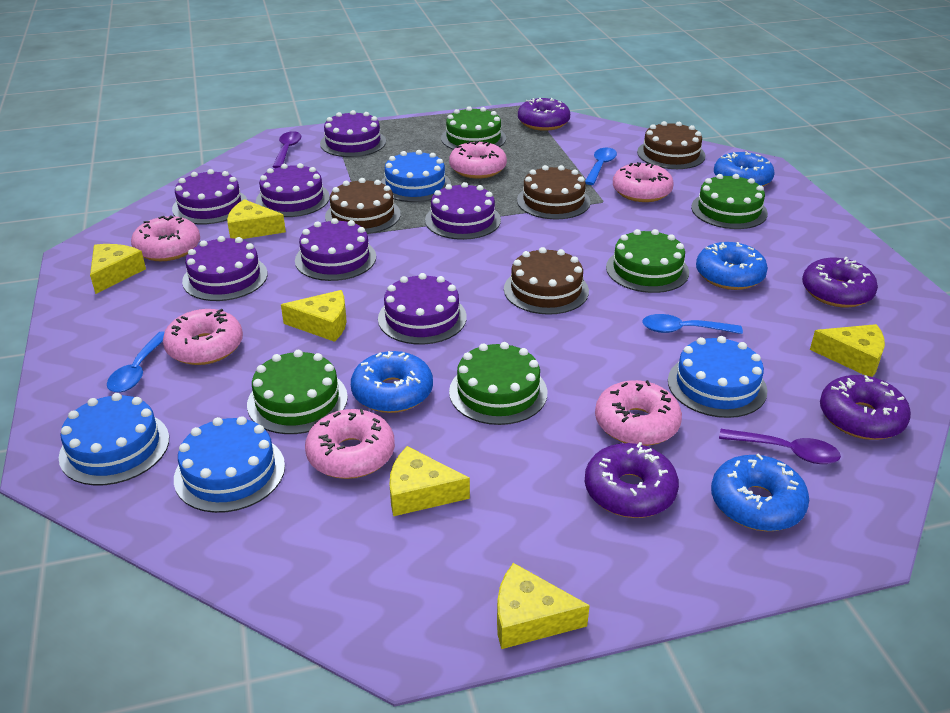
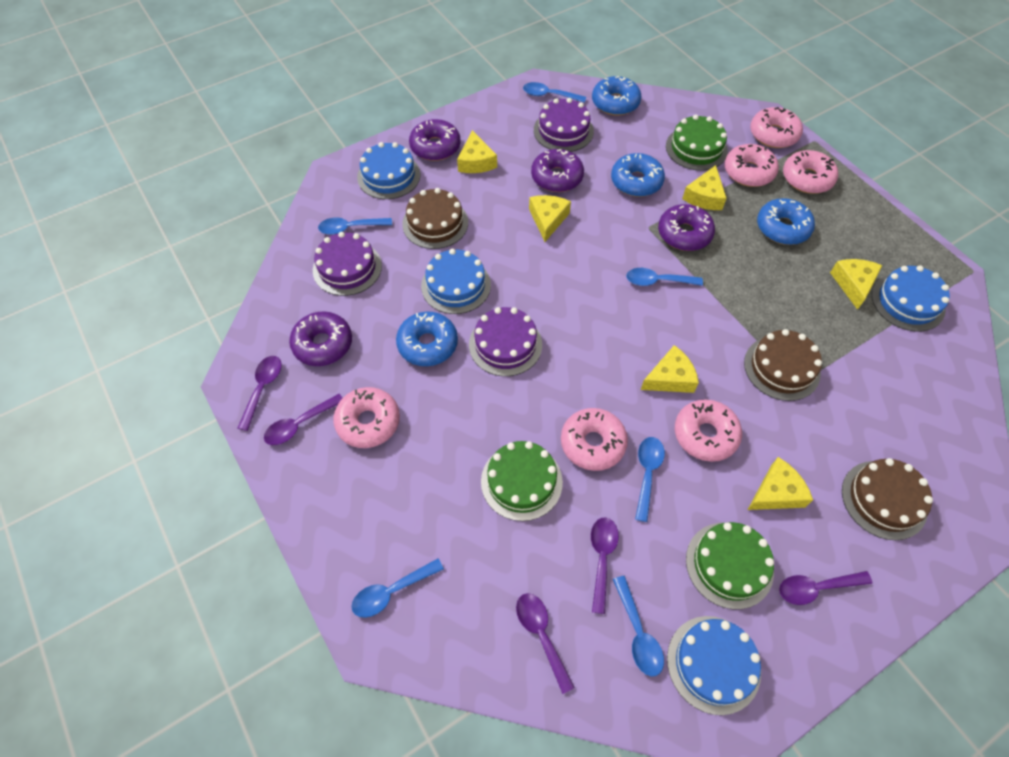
blue spoon: 3 -> 6
brown cake: 4 -> 3
green cake: 5 -> 3
purple cake: 7 -> 3
purple spoon: 2 -> 5

